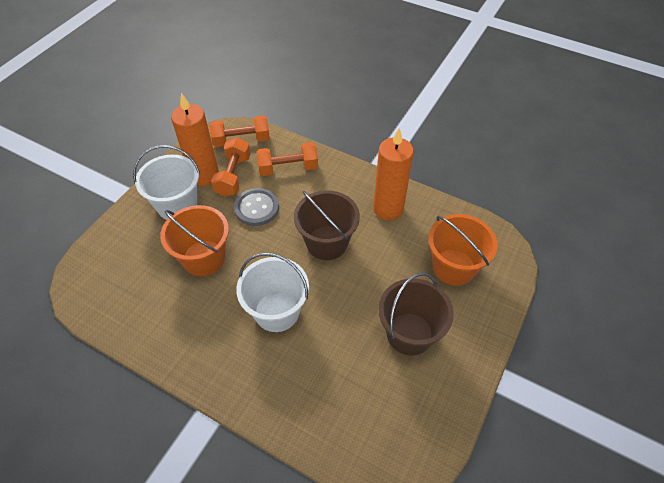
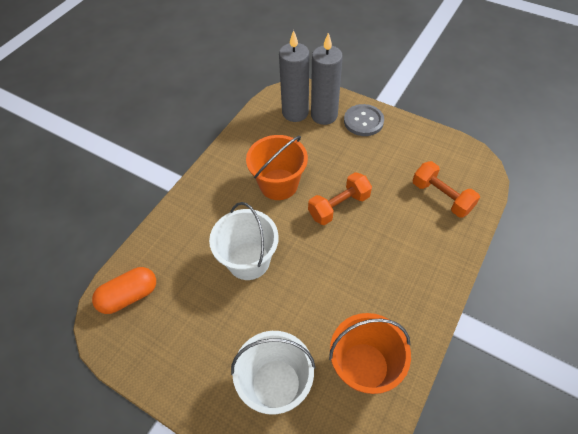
brown bucket: 2 -> 0
grey candle: 0 -> 2
orange candle: 2 -> 0
orange capsule: 0 -> 1
orange dumbbell: 3 -> 2

